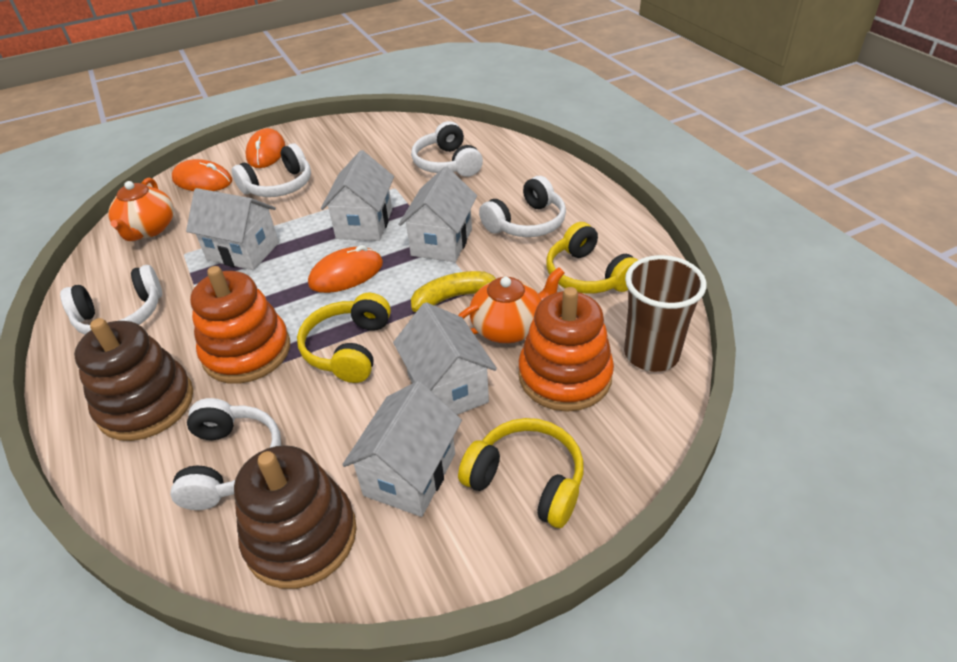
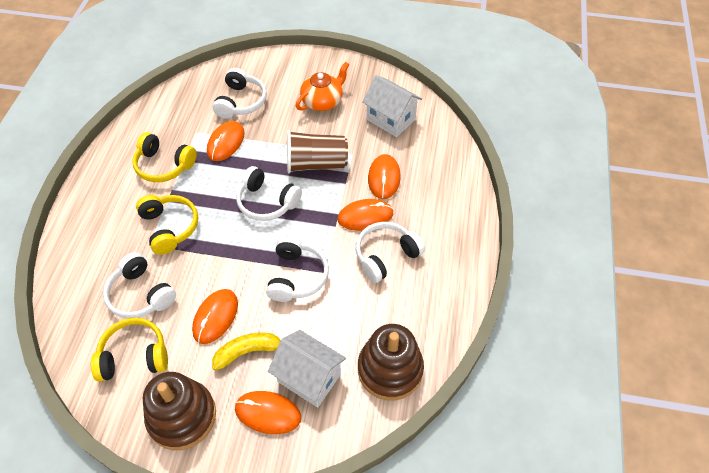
orange mouse: 3 -> 5
orange stacking toy: 2 -> 0
orange teapot: 2 -> 1
white house: 5 -> 2

